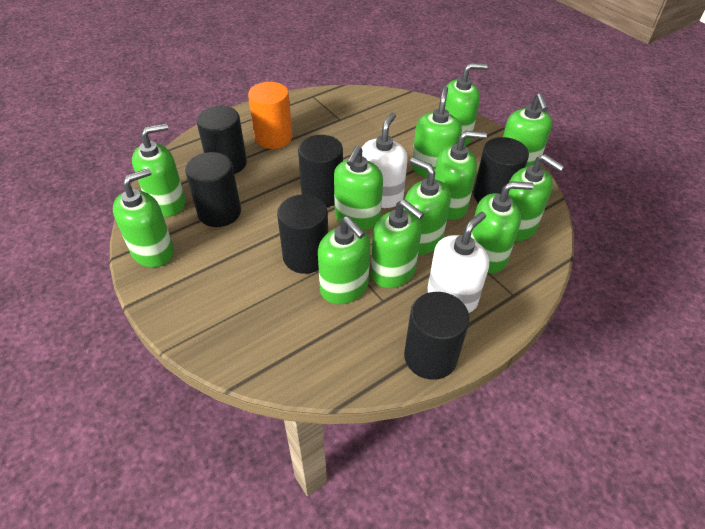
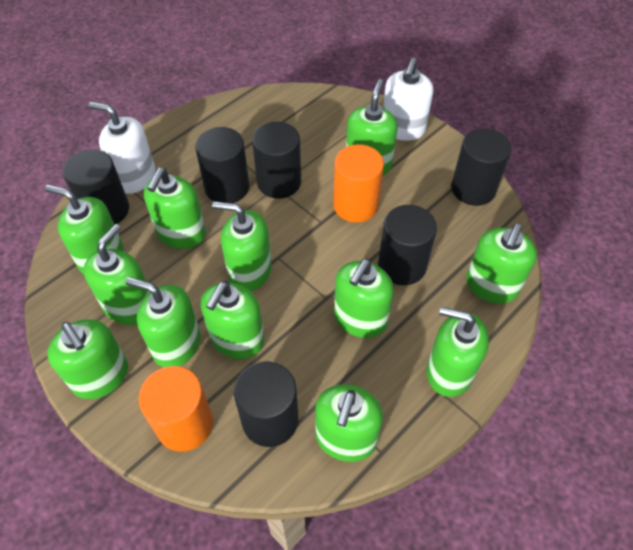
orange cylinder: 1 -> 2

